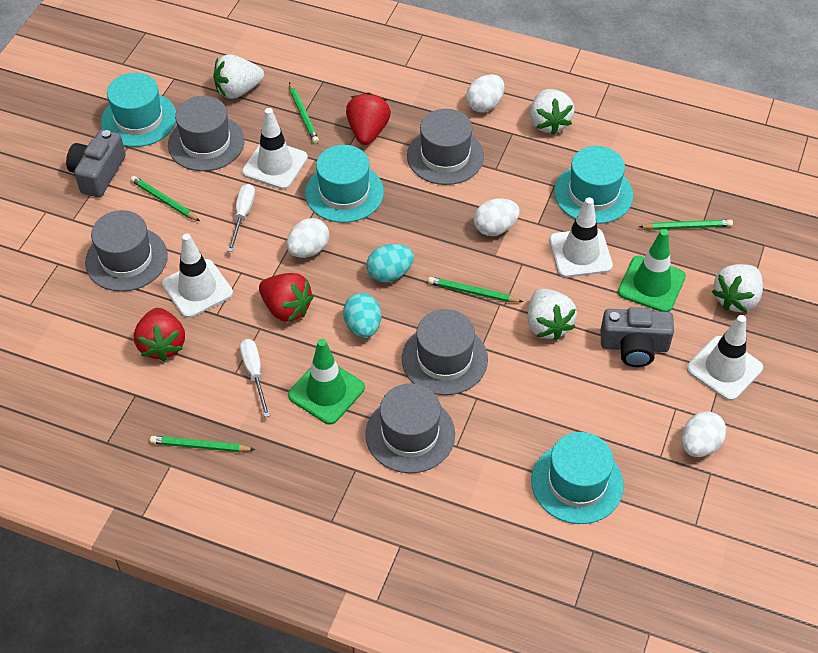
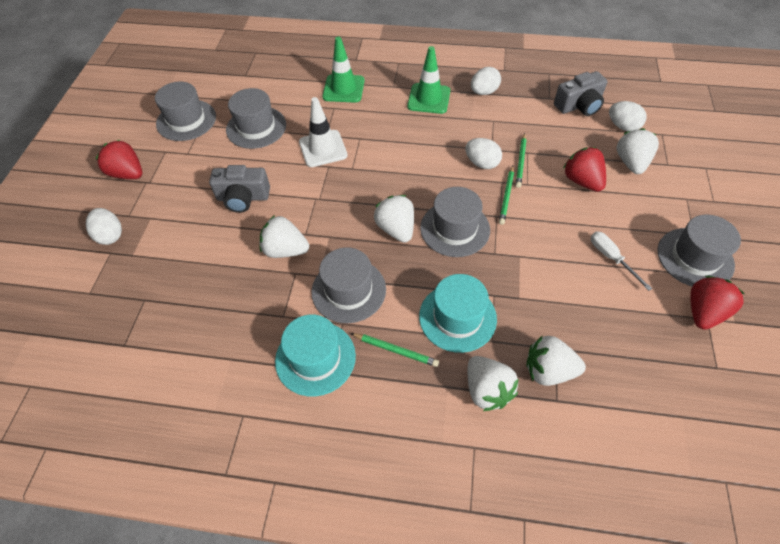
green pencil: 5 -> 3
turquoise egg: 2 -> 0
turquoise hat: 4 -> 2
white screwdriver: 2 -> 1
white strawberry: 4 -> 5
white traffic cone: 4 -> 1

